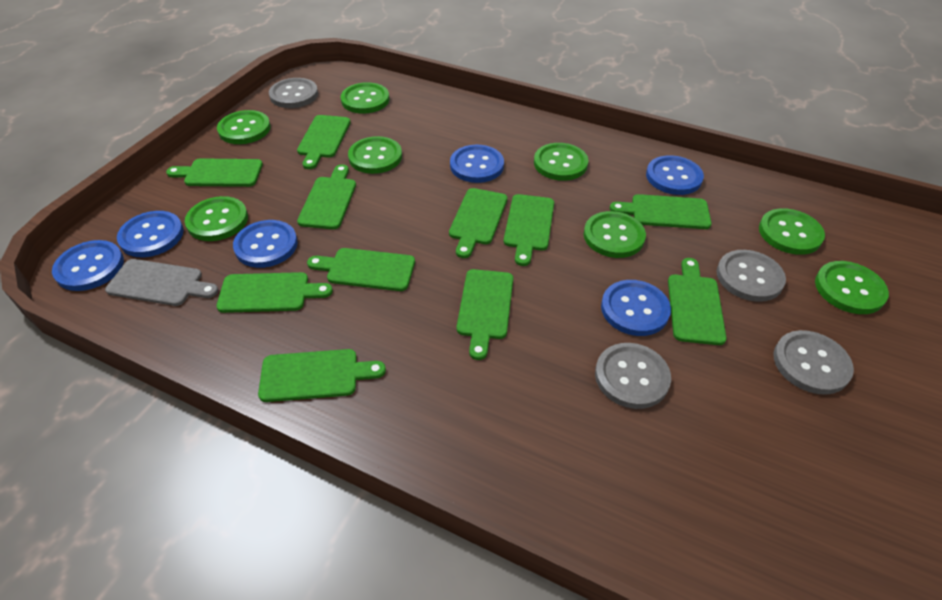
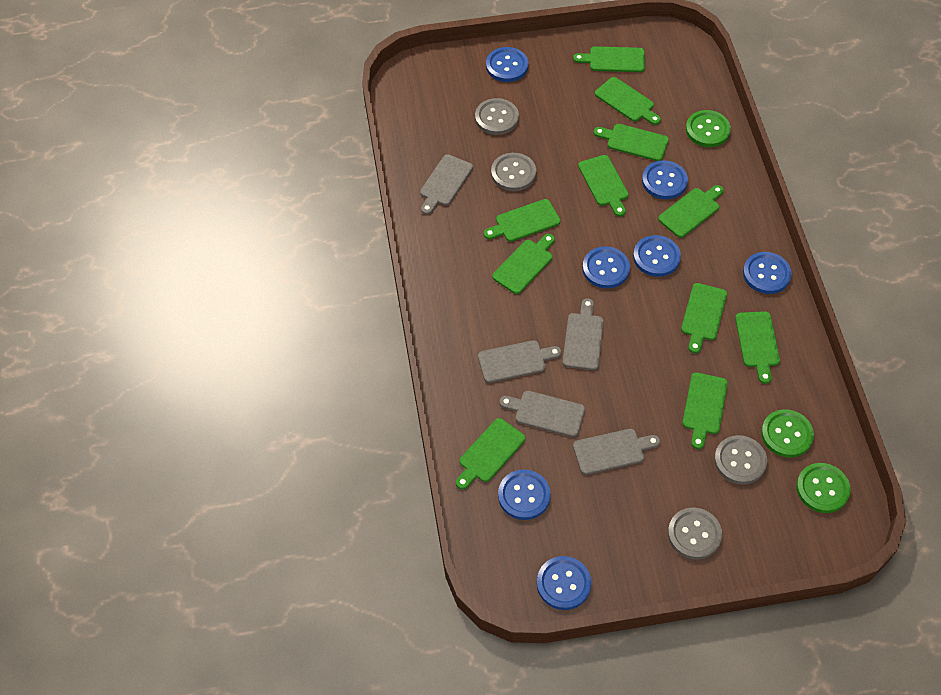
blue button: 6 -> 7
green button: 8 -> 3
grey cutting board: 1 -> 5

